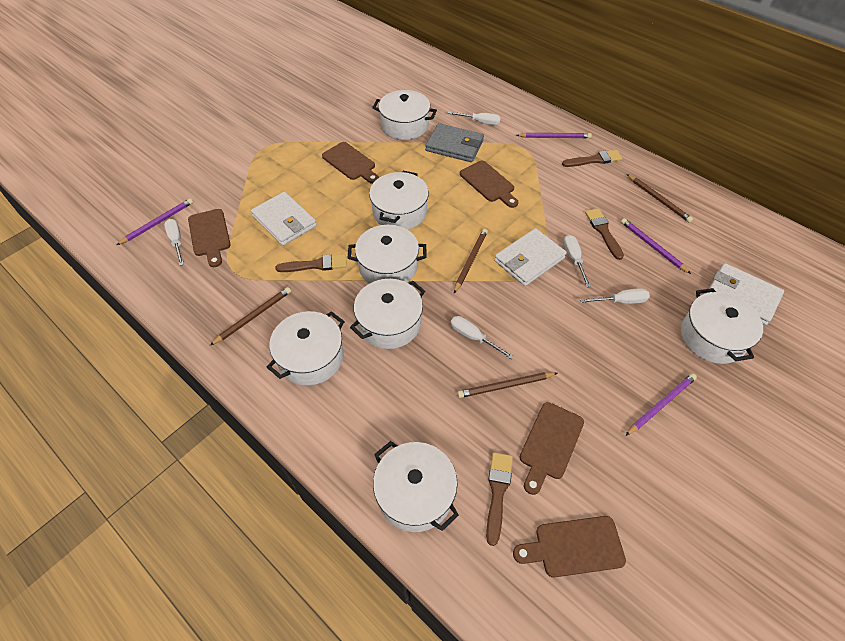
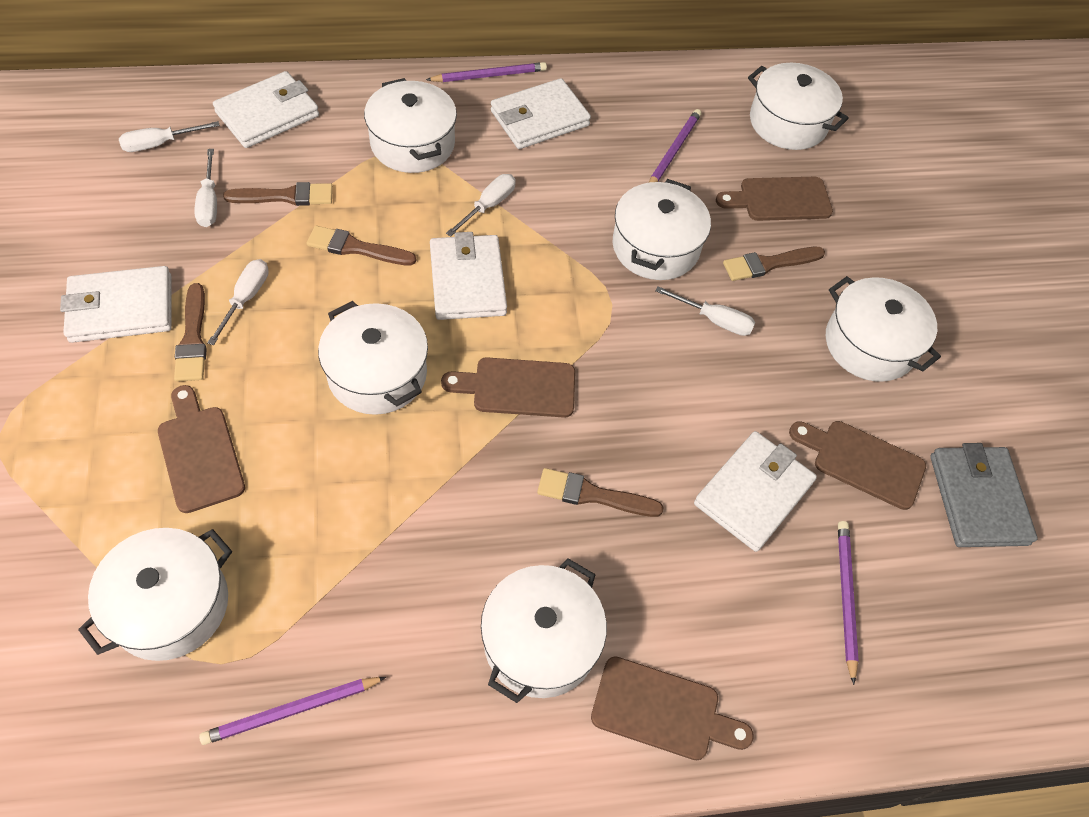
brown brush: 4 -> 5
brown pencil: 4 -> 0
white wallet: 3 -> 5

